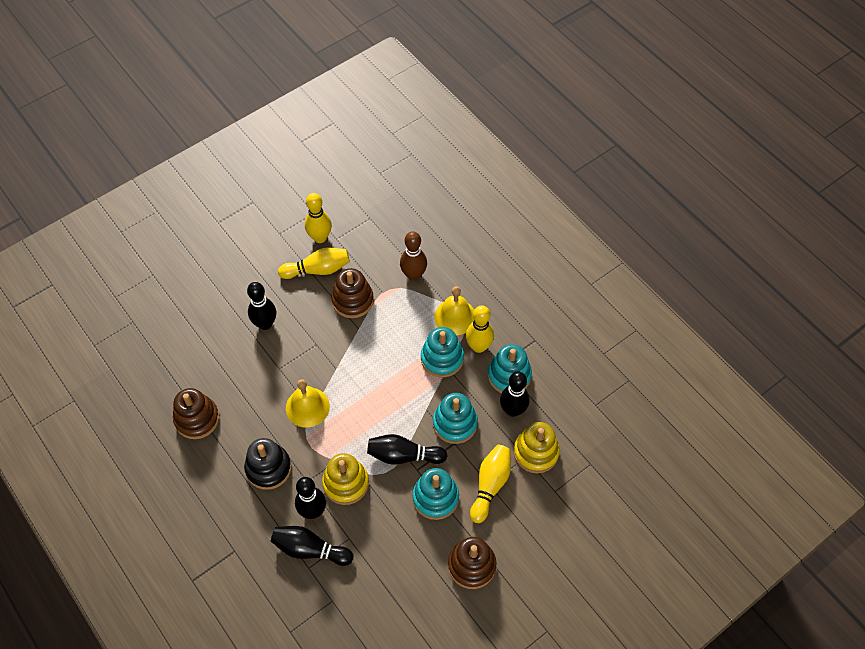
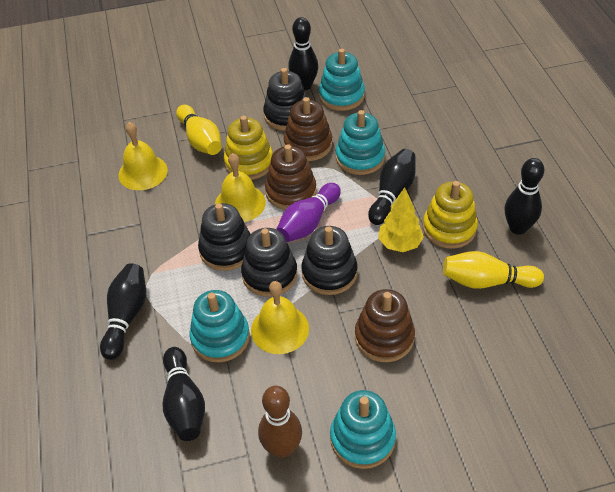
black stacking toy: 1 -> 4
purple bowling pin: 0 -> 1
yellow bell: 2 -> 3
yellow bowling pin: 4 -> 2
yellow tree: 0 -> 1

